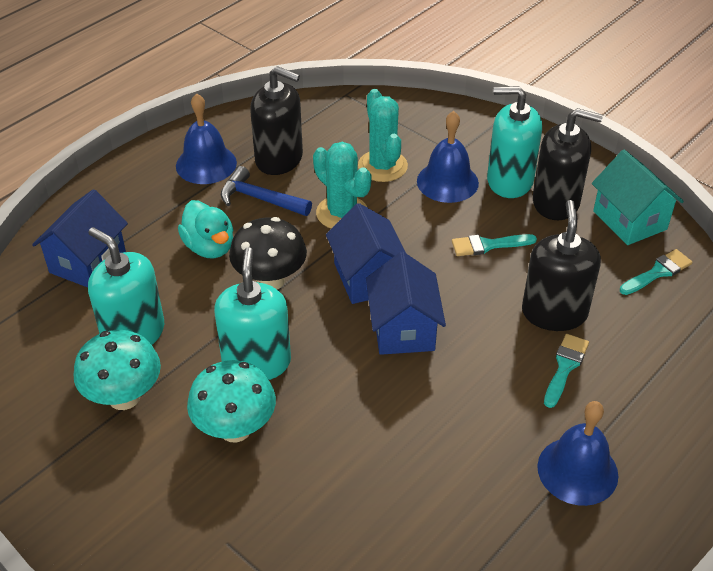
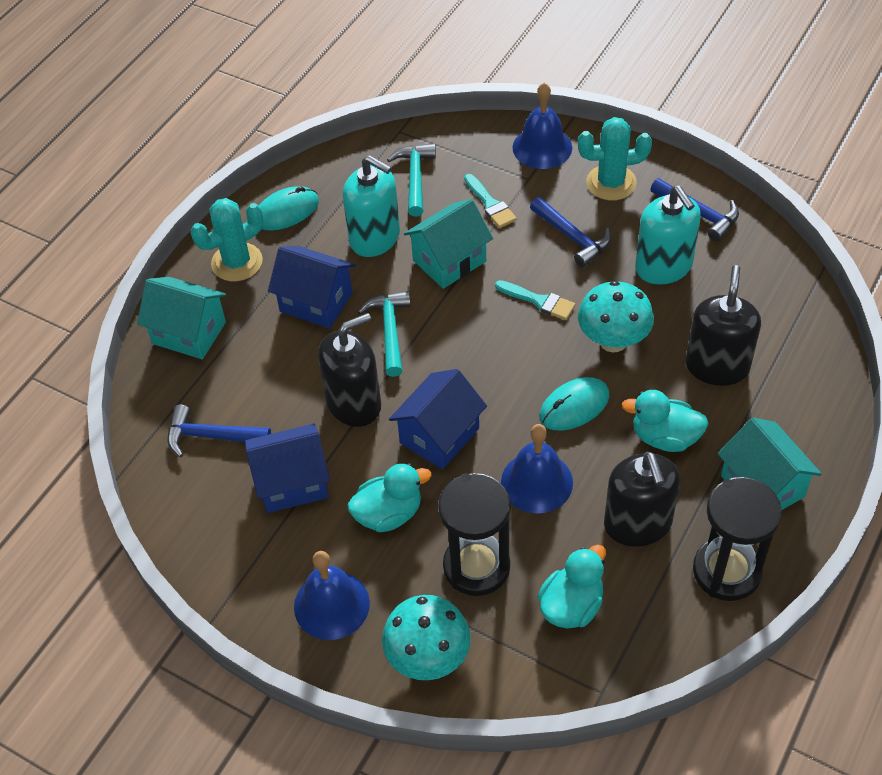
black hourglass: 0 -> 2
black mushroom: 1 -> 0
blue hammer: 1 -> 3
turquoise brush: 3 -> 2
turquoise duck: 1 -> 3
turquoise hammer: 0 -> 2
turquoise house: 1 -> 3
turquoise mouse: 0 -> 2
turquoise soap dispenser: 3 -> 2

